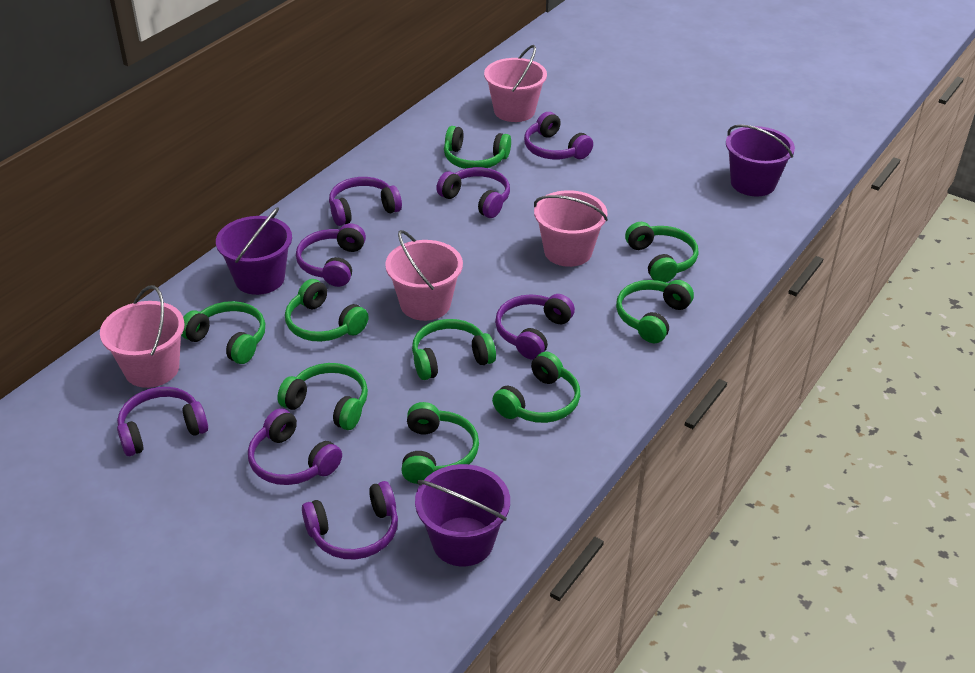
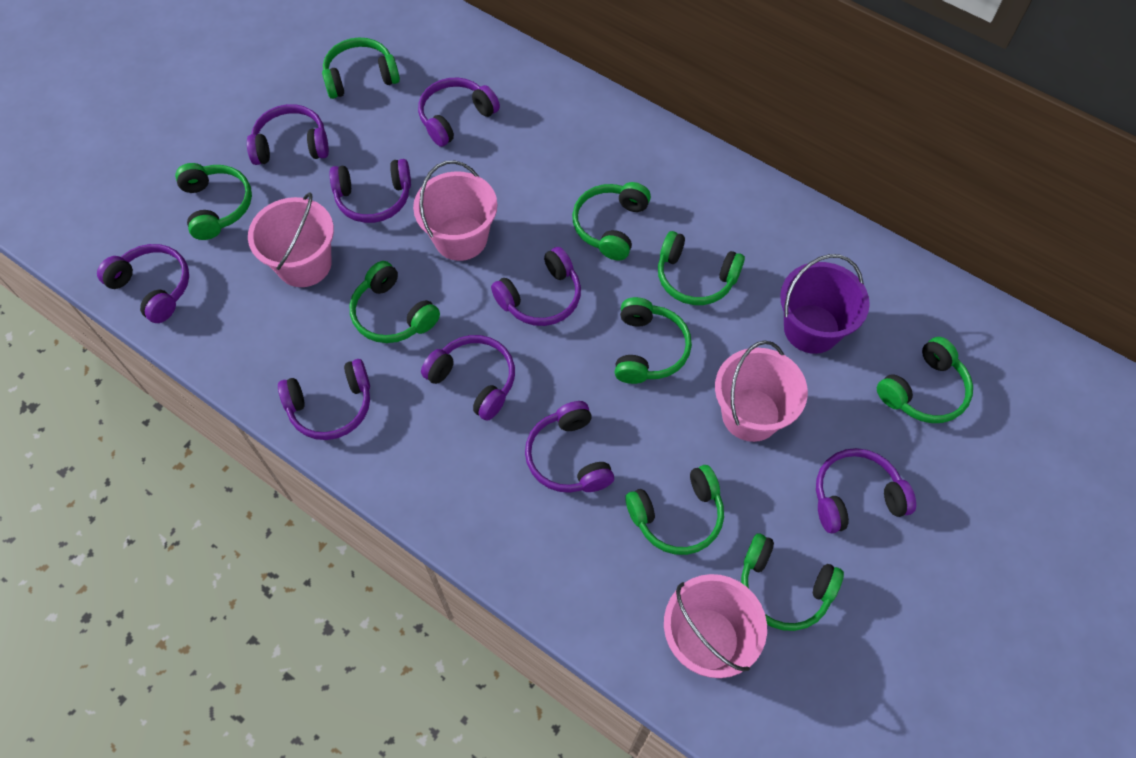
purple bucket: 3 -> 1
purple headphones: 8 -> 9

